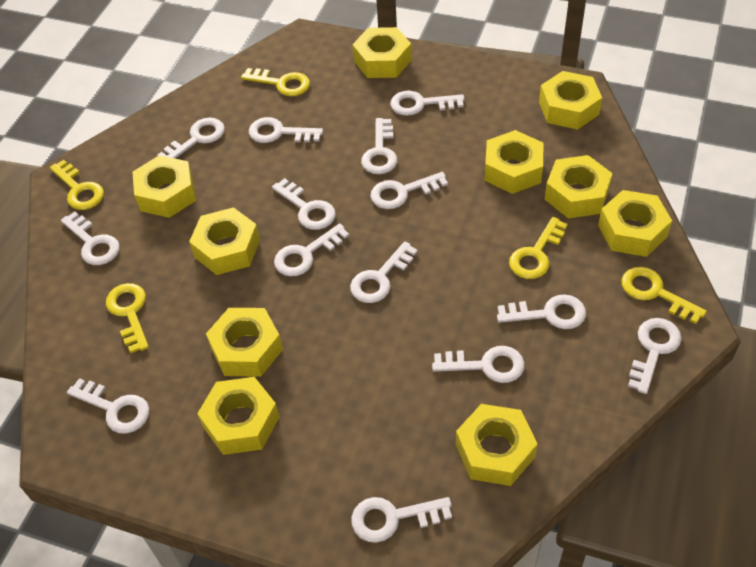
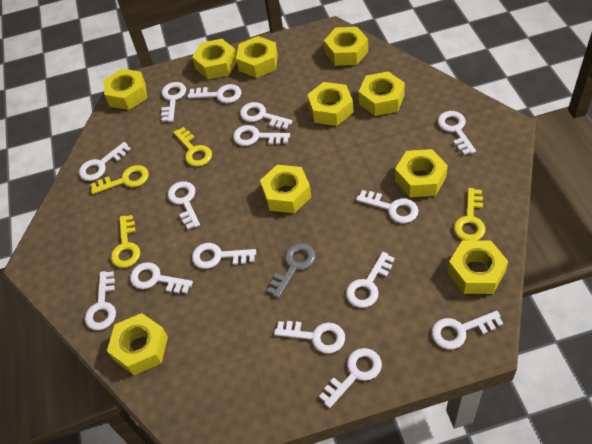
grey key: 0 -> 1
white key: 14 -> 15
yellow key: 5 -> 4

